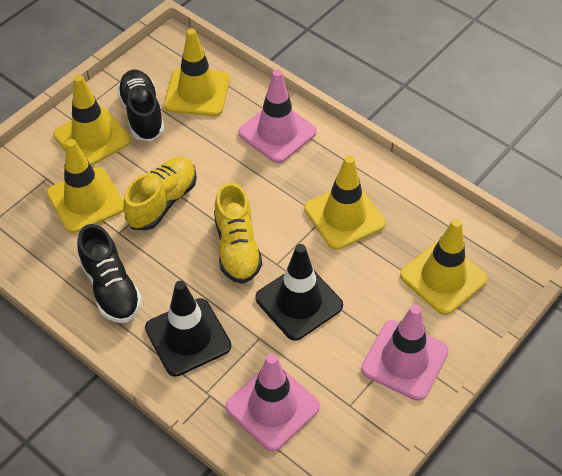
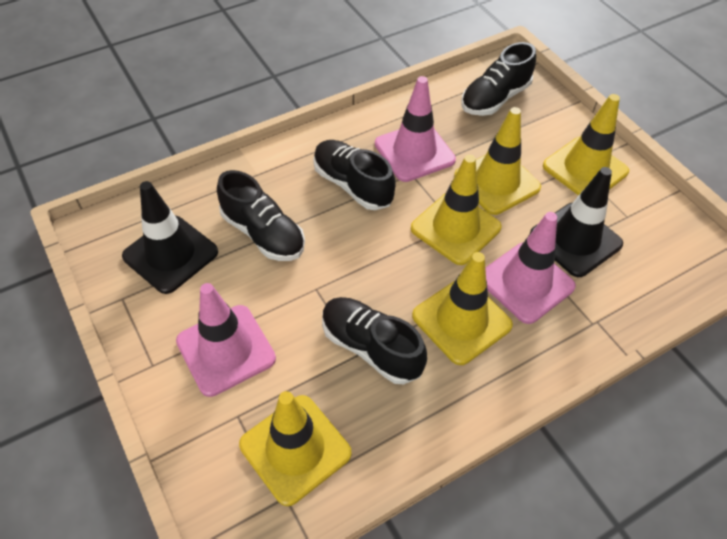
black shoe: 2 -> 4
yellow shoe: 2 -> 0

